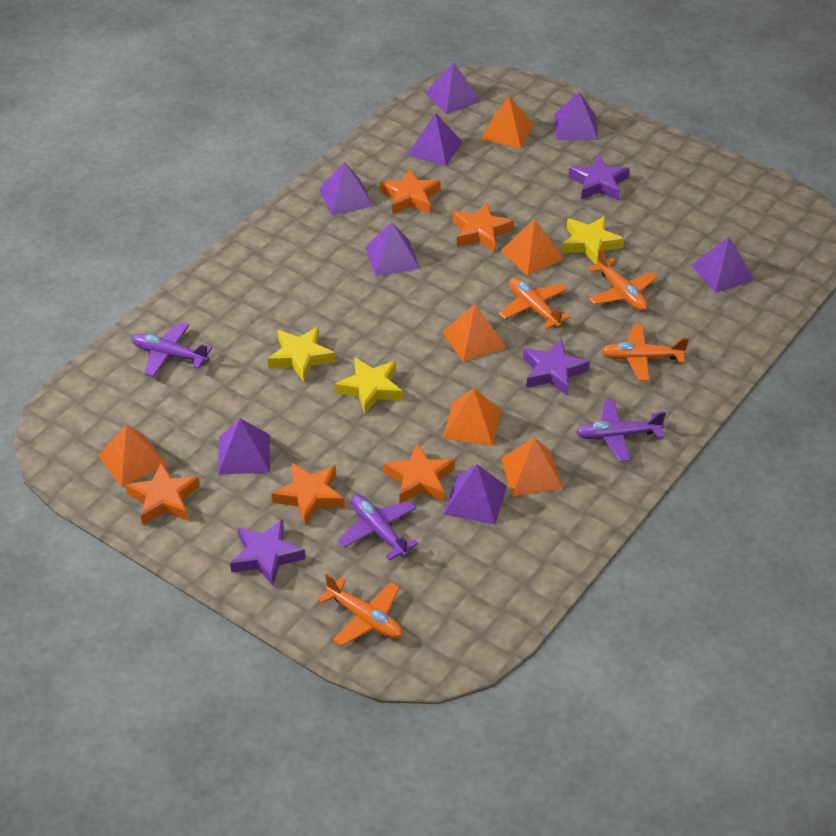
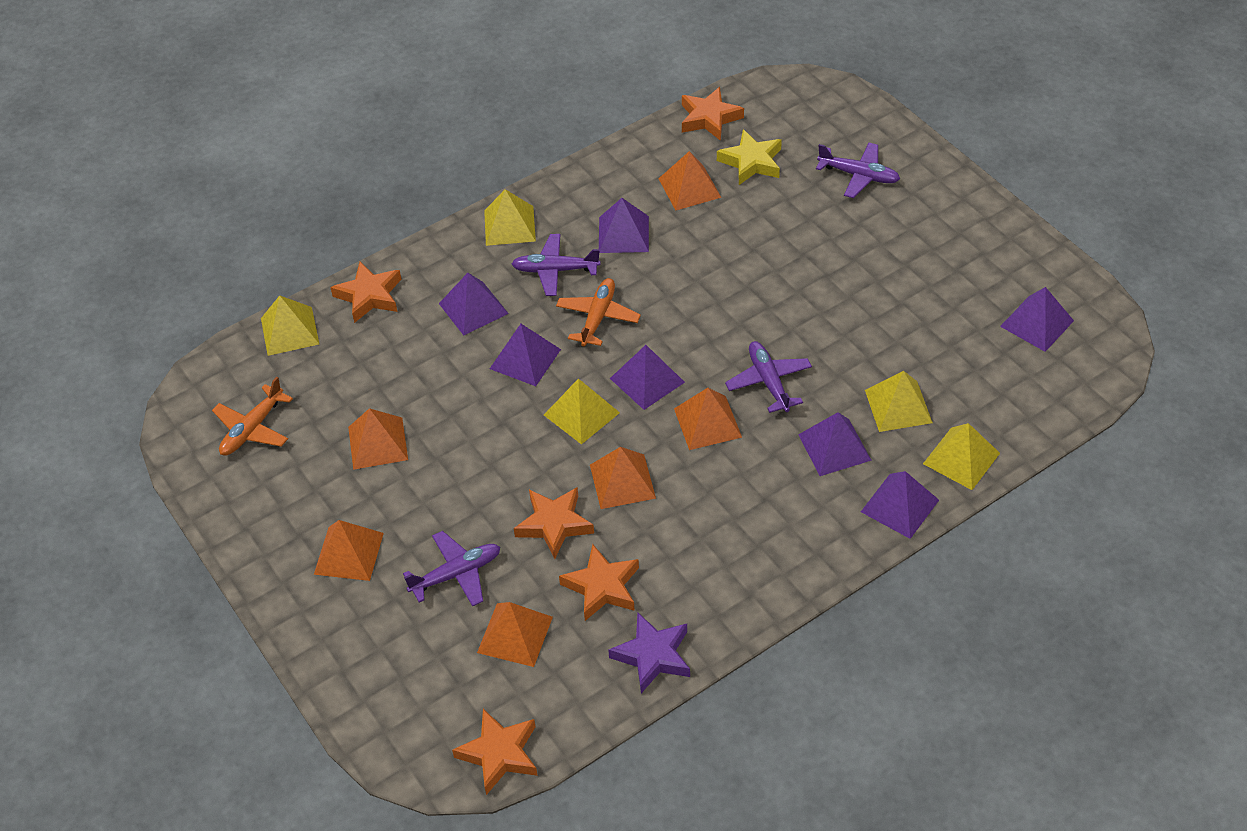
orange plane: 4 -> 2
purple plane: 3 -> 4
purple pyramid: 8 -> 7
purple star: 3 -> 1
yellow pyramid: 0 -> 5
yellow star: 3 -> 1

